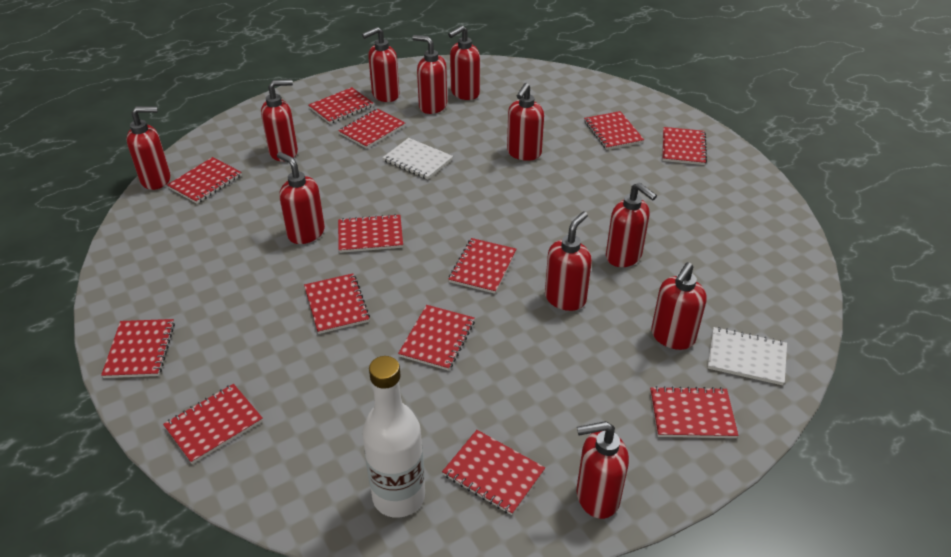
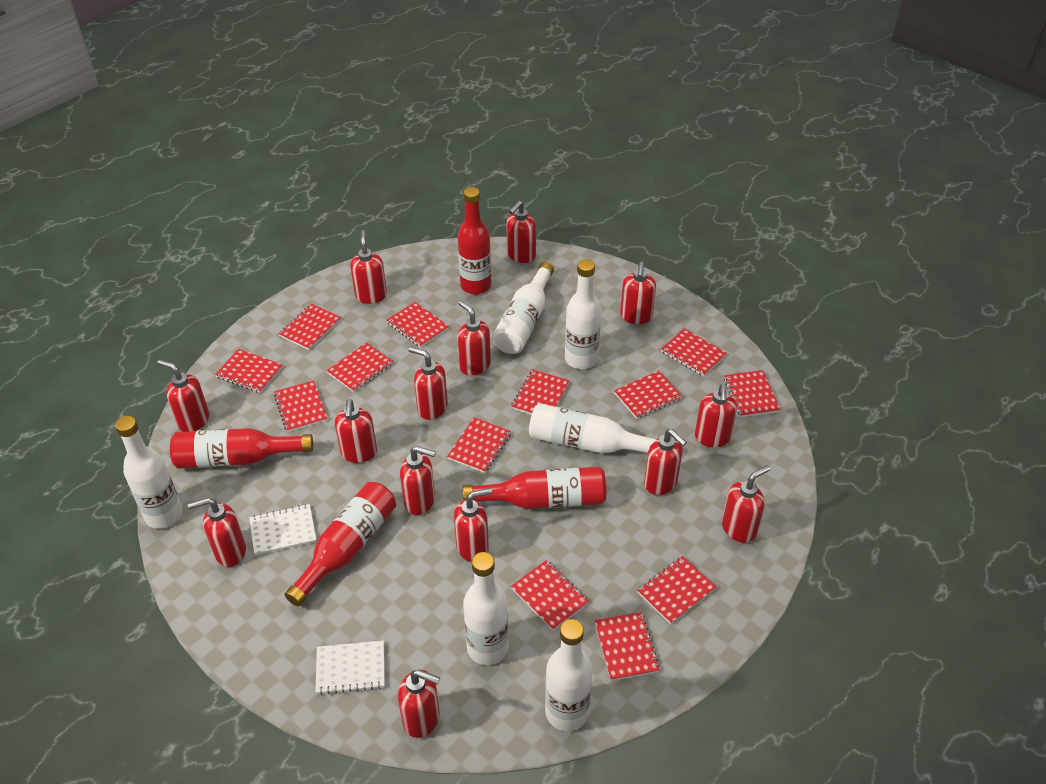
red bottle: 0 -> 4
red soap dispenser: 11 -> 14
white bottle: 1 -> 6

